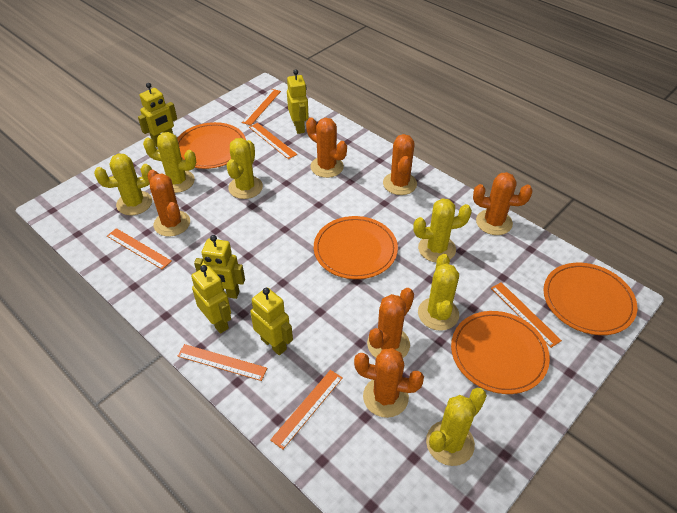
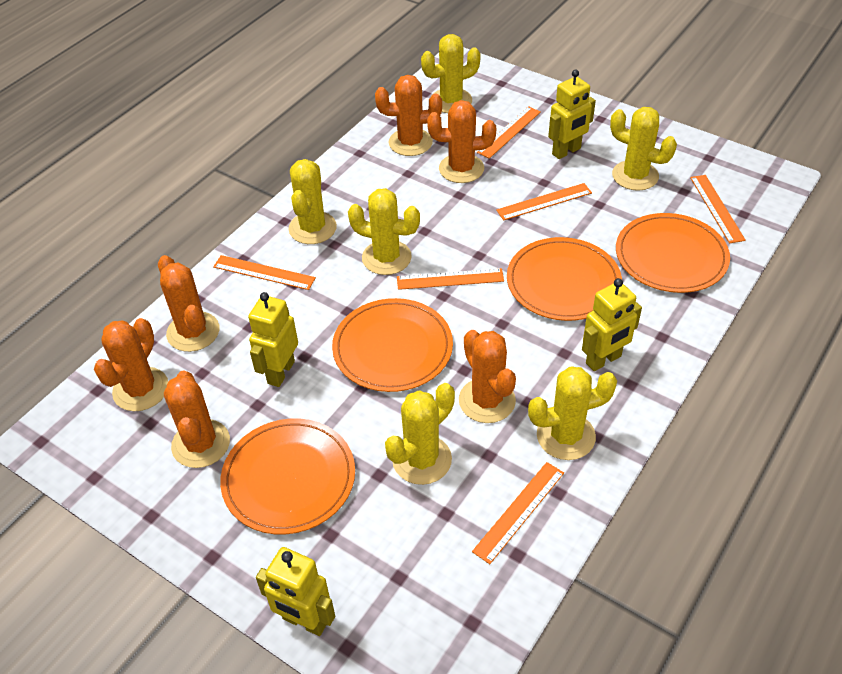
yellow robot: 5 -> 4

